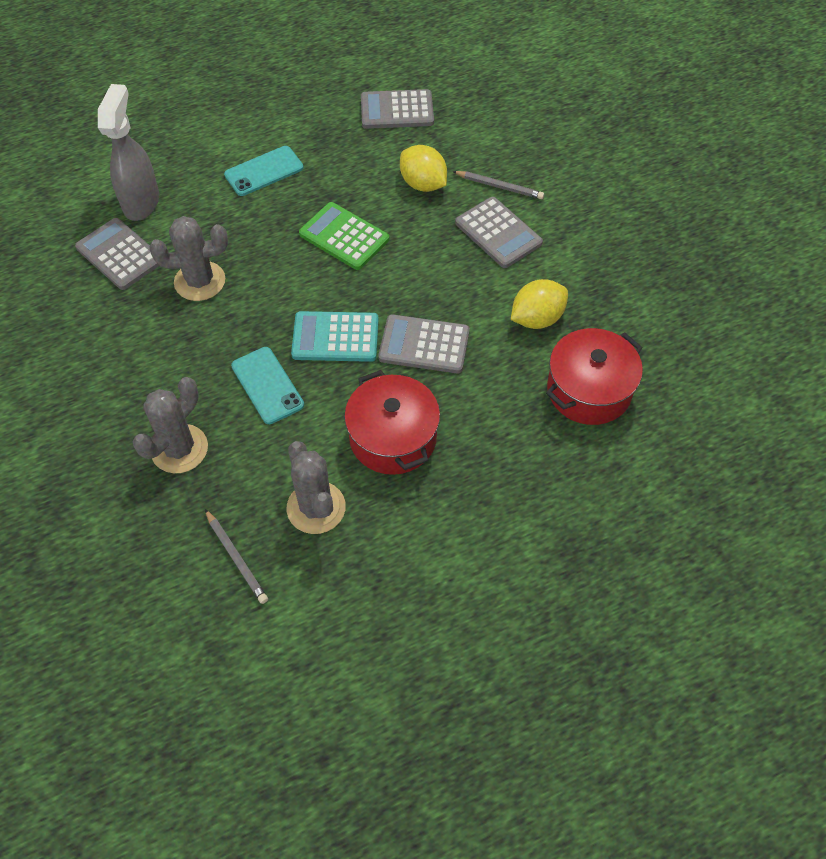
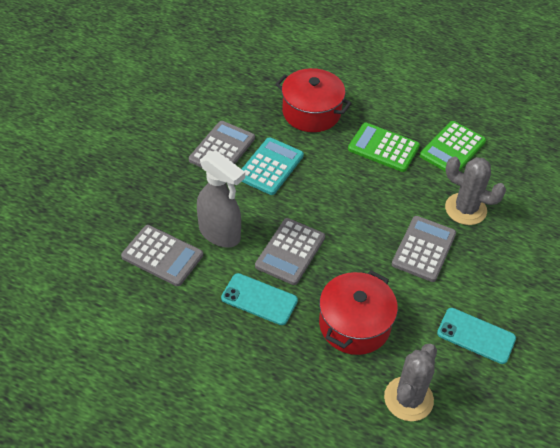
green calculator: 1 -> 2
grey cactus: 3 -> 2
grey pencil: 2 -> 0
yellow lemon: 2 -> 0

